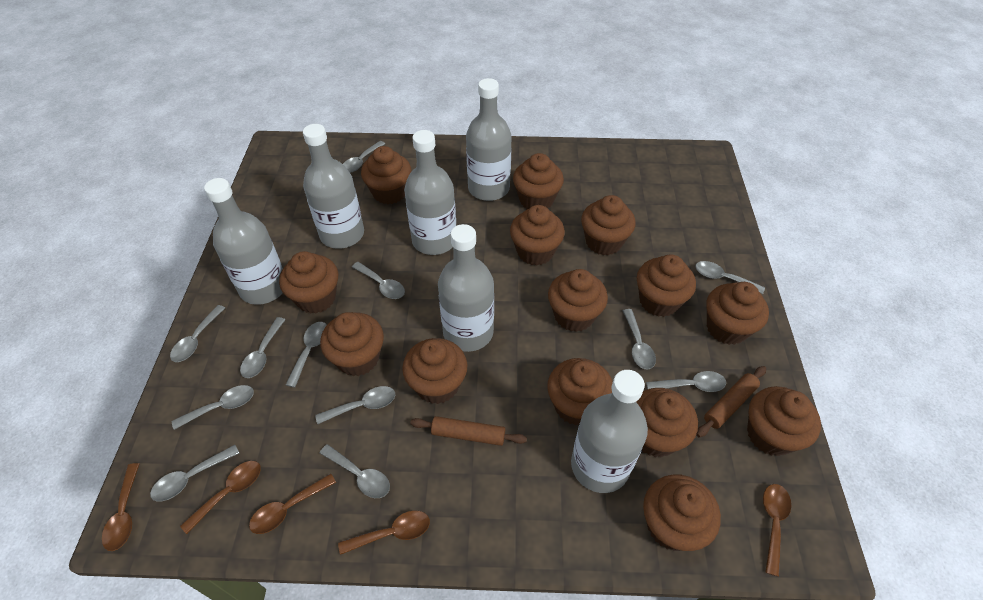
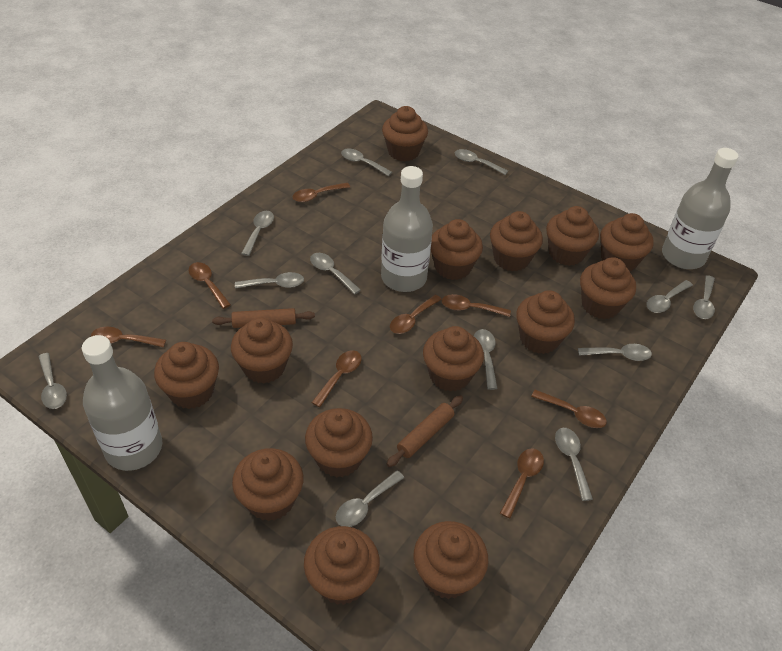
brown spoon: 5 -> 8
grey bottle: 6 -> 3

